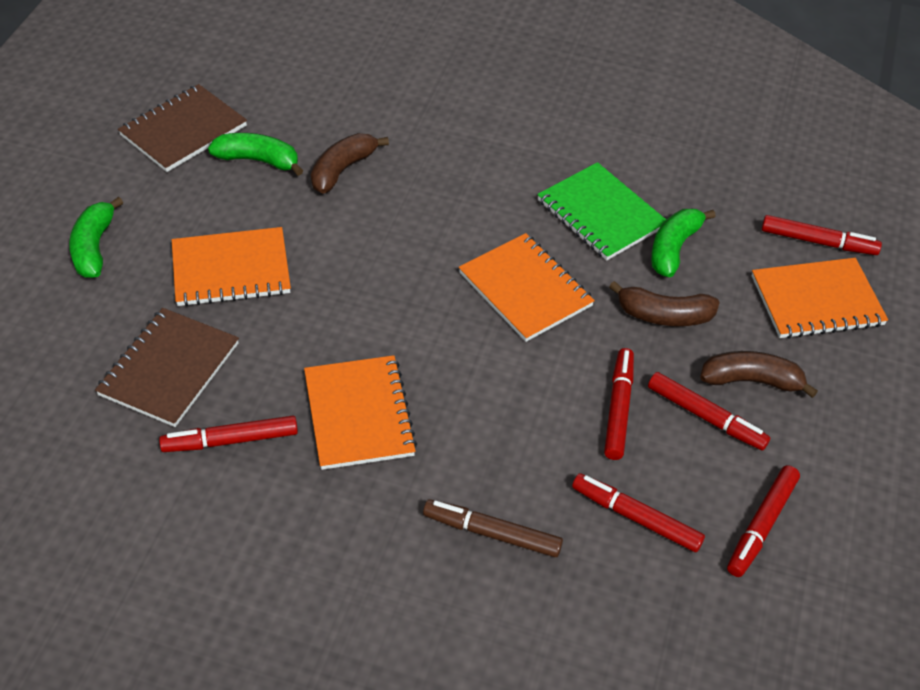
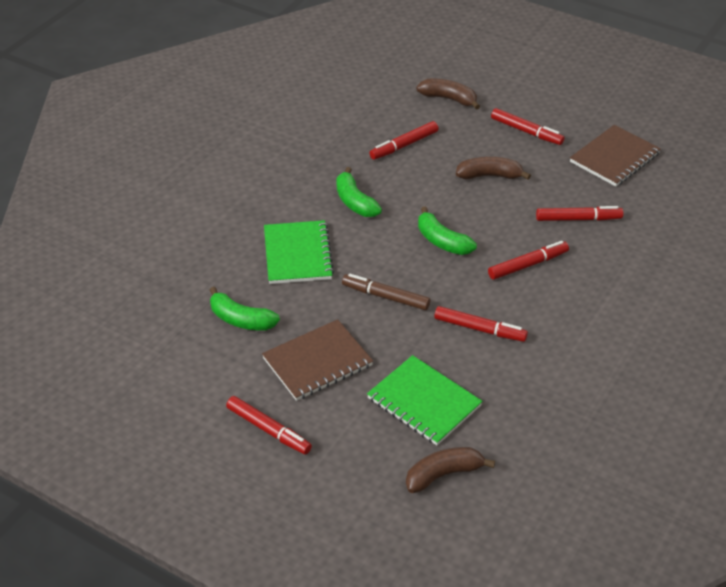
green notebook: 1 -> 2
orange notebook: 4 -> 0

